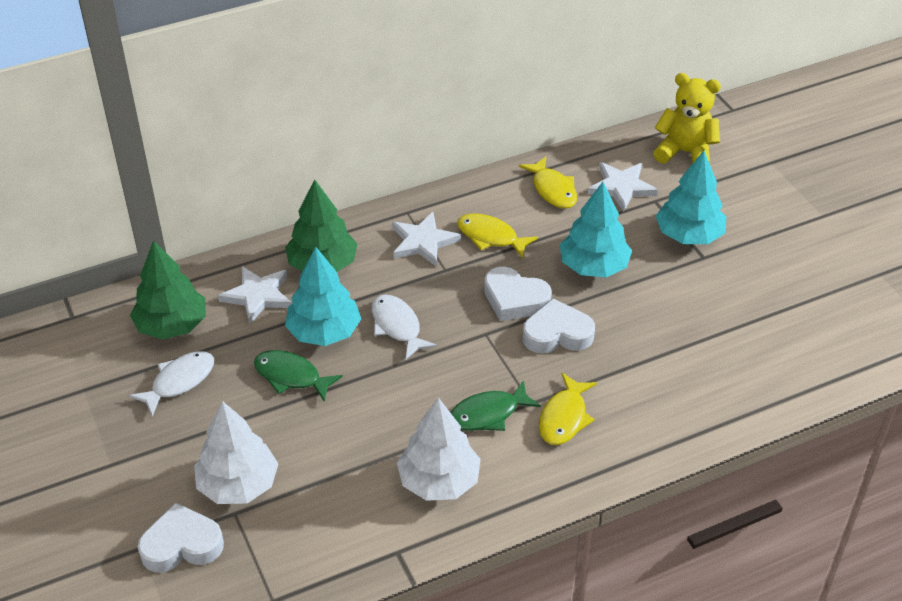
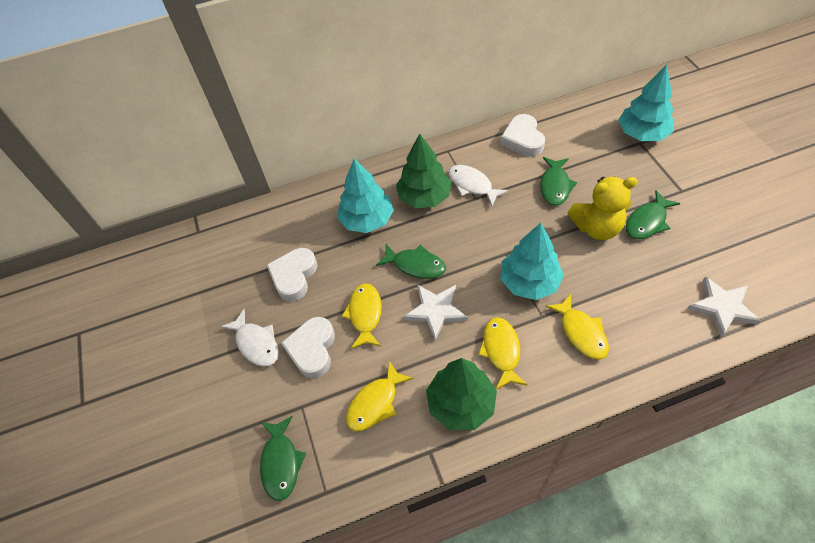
green fish: 2 -> 4
white star: 3 -> 2
white tree: 2 -> 0
yellow fish: 3 -> 4

